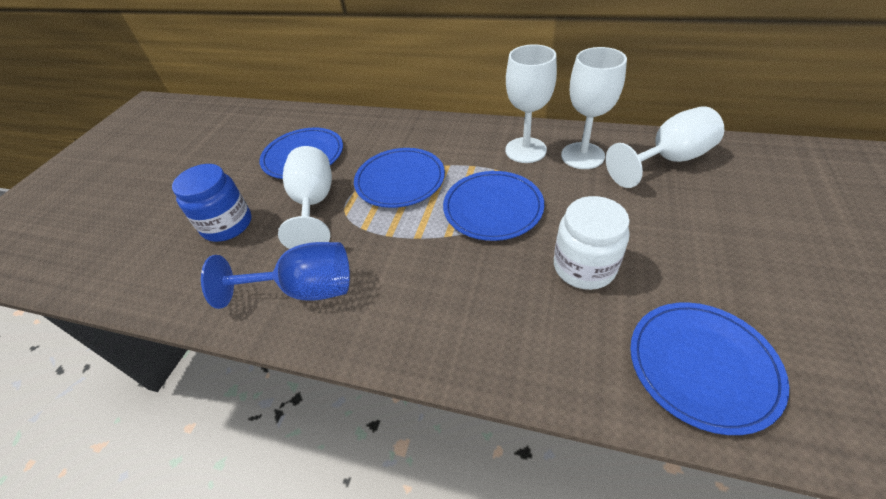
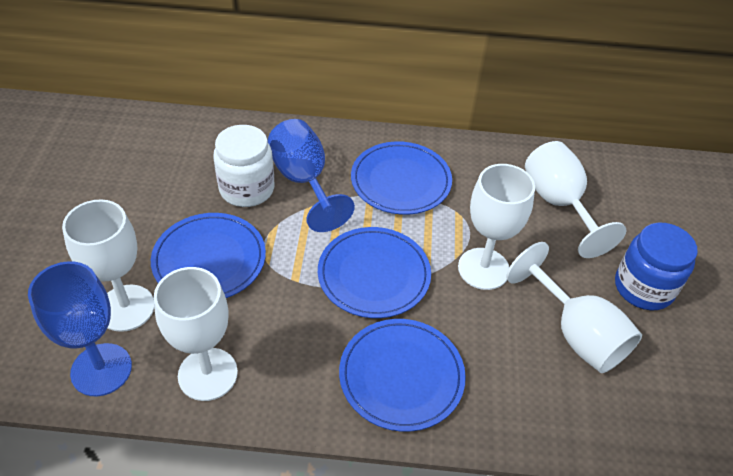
blue goblet: 1 -> 2
white goblet: 4 -> 5

